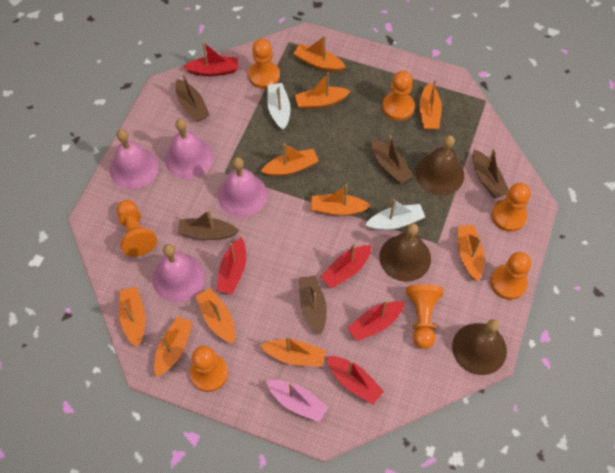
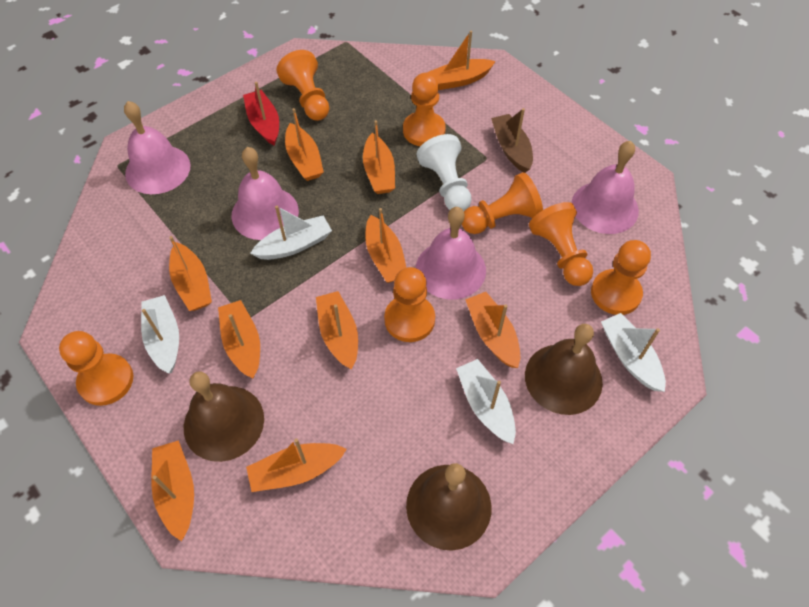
brown boat: 5 -> 1
pink boat: 1 -> 0
red boat: 5 -> 1
white boat: 2 -> 4
white pawn: 0 -> 1

